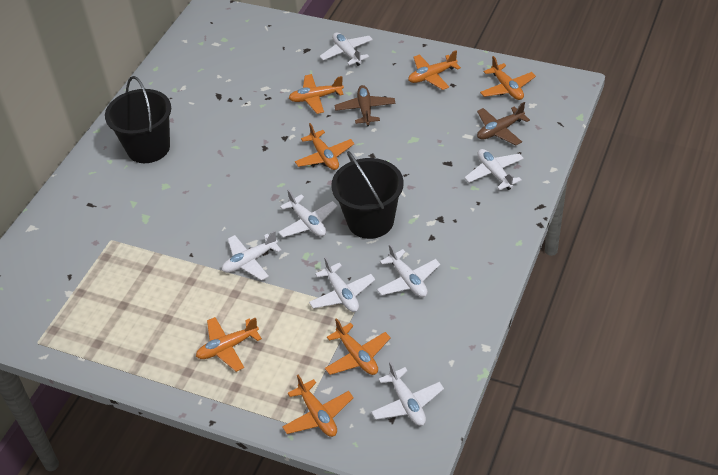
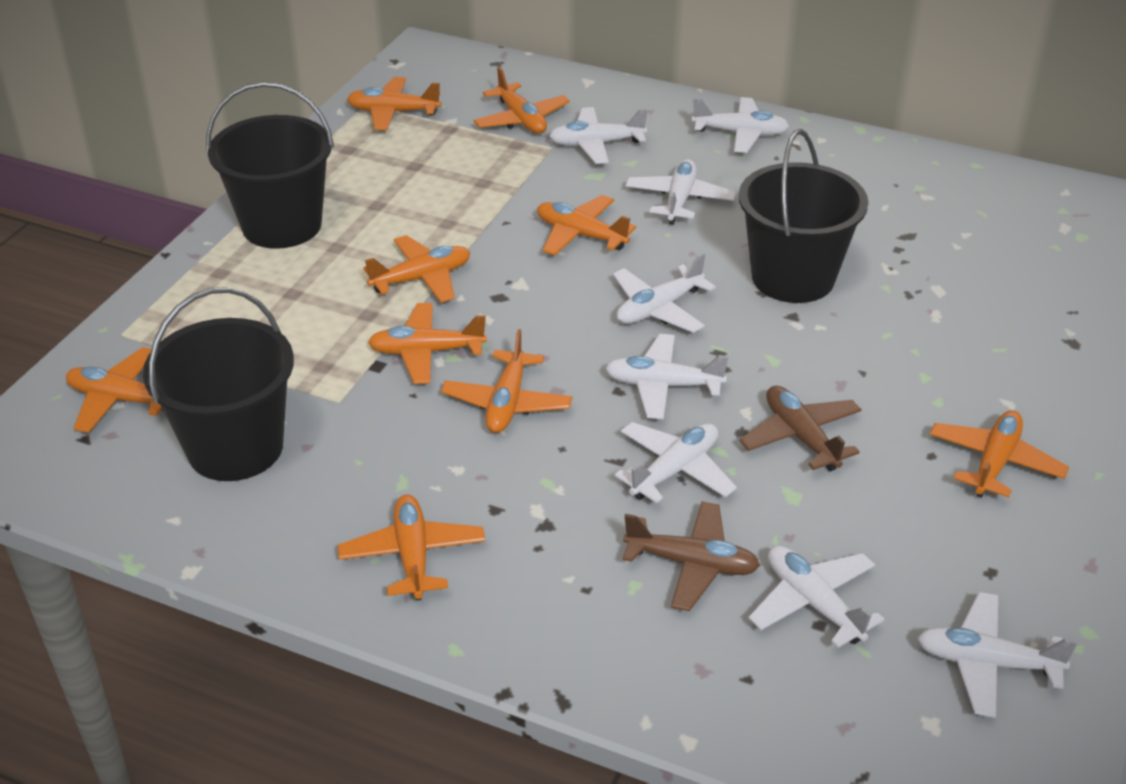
black bucket: 2 -> 3
orange plane: 7 -> 9
white plane: 7 -> 8

